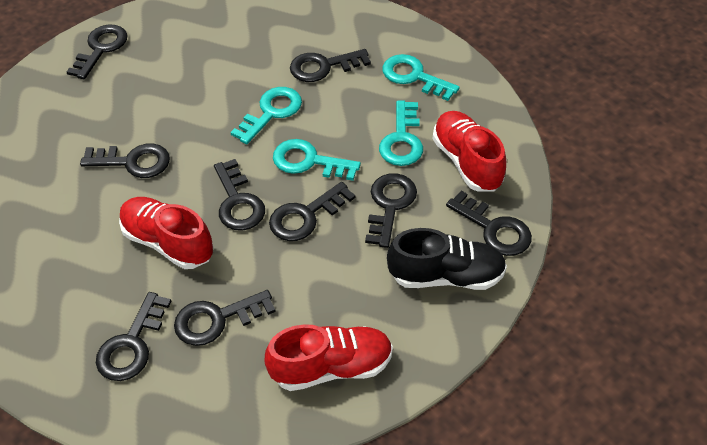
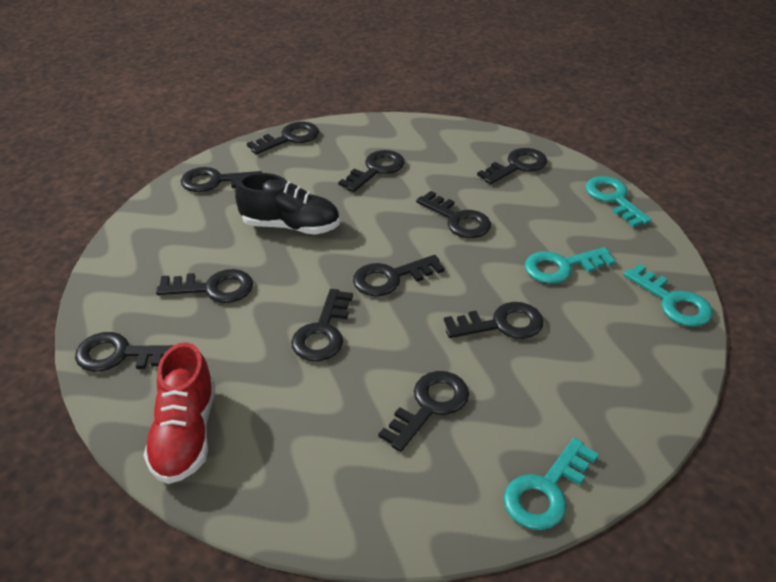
black key: 9 -> 11
red shoe: 3 -> 1

